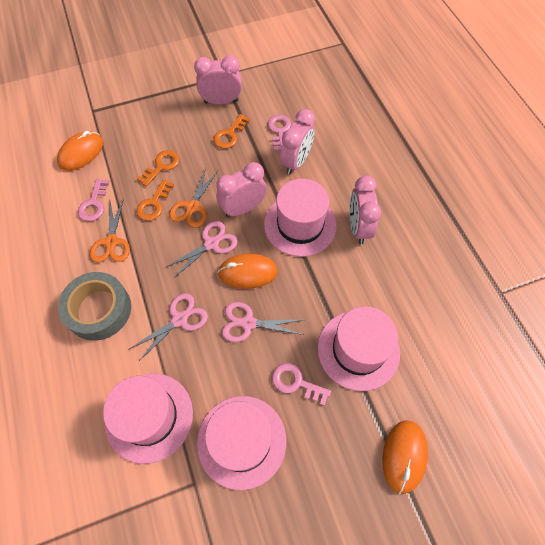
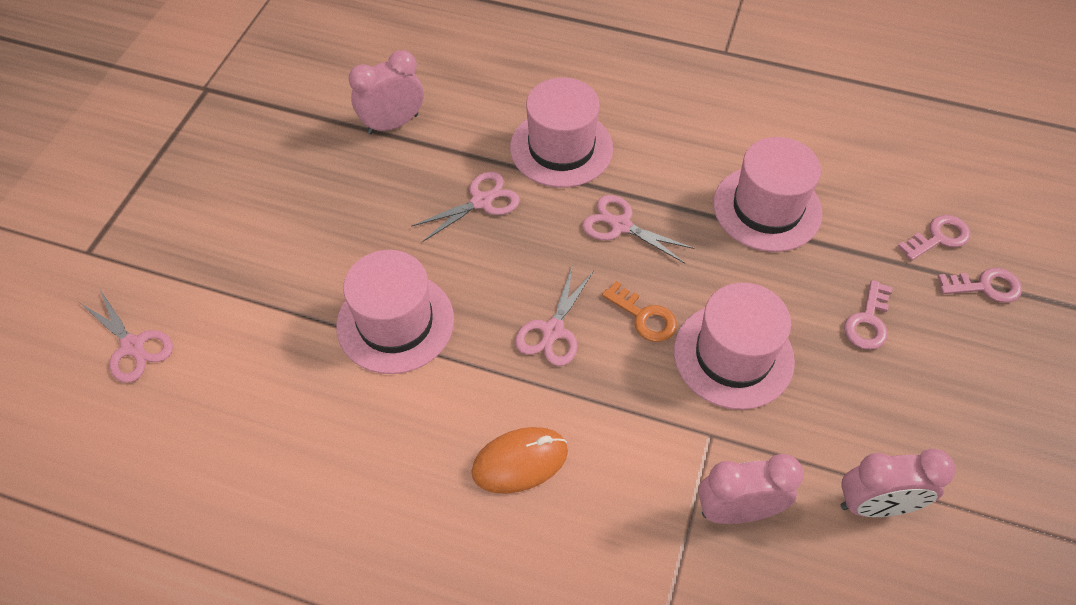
grey tape: 1 -> 0
orange key: 3 -> 1
orange mouse: 3 -> 1
orange scissors: 2 -> 0
pink clock: 4 -> 3
pink scissors: 3 -> 4

